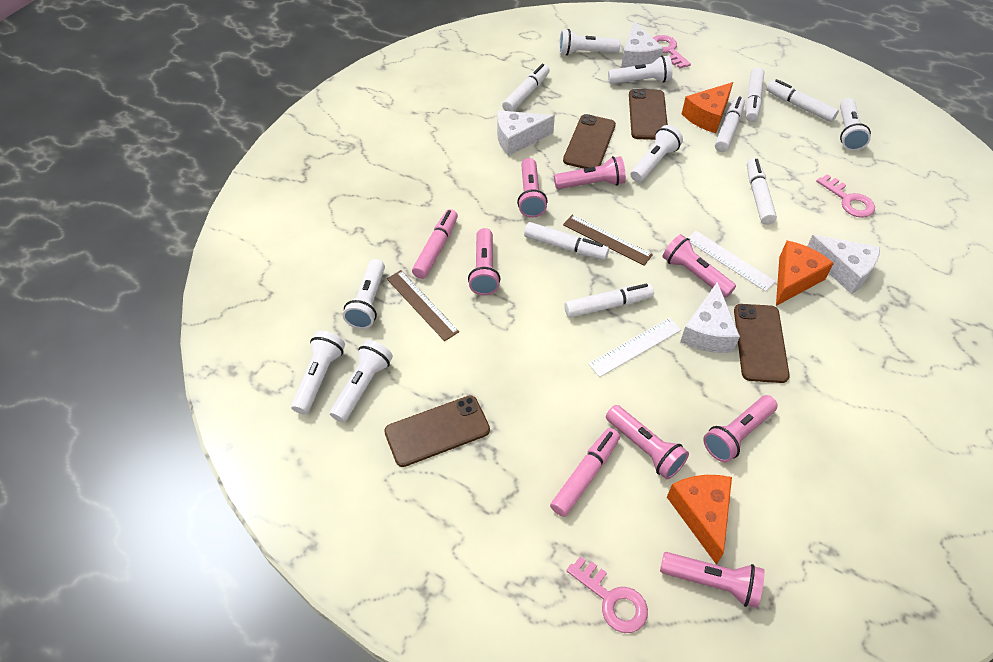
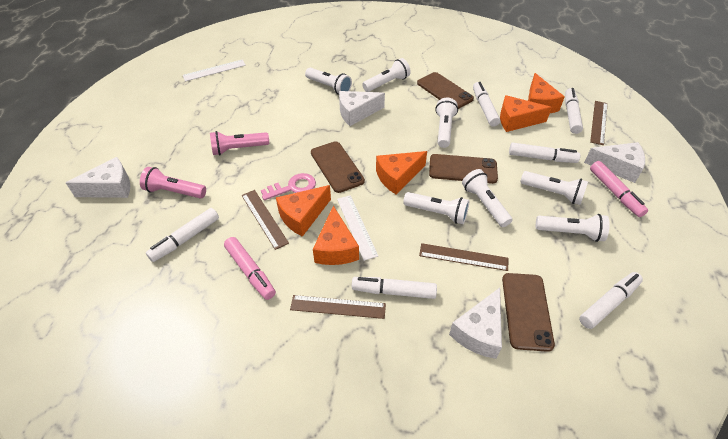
brown ruler: 2 -> 4
orange cheese: 3 -> 5
pink flashlight: 7 -> 2
pink key: 3 -> 1
white marker: 7 -> 6

